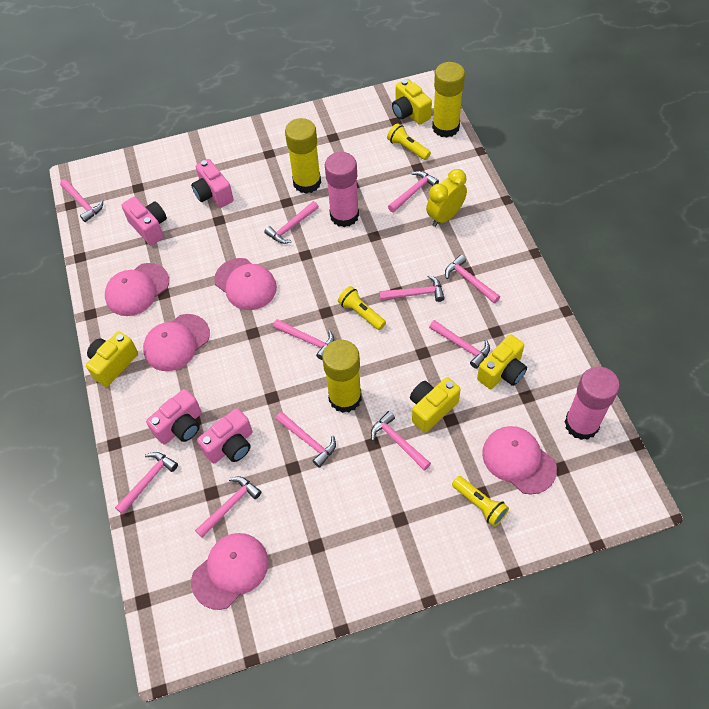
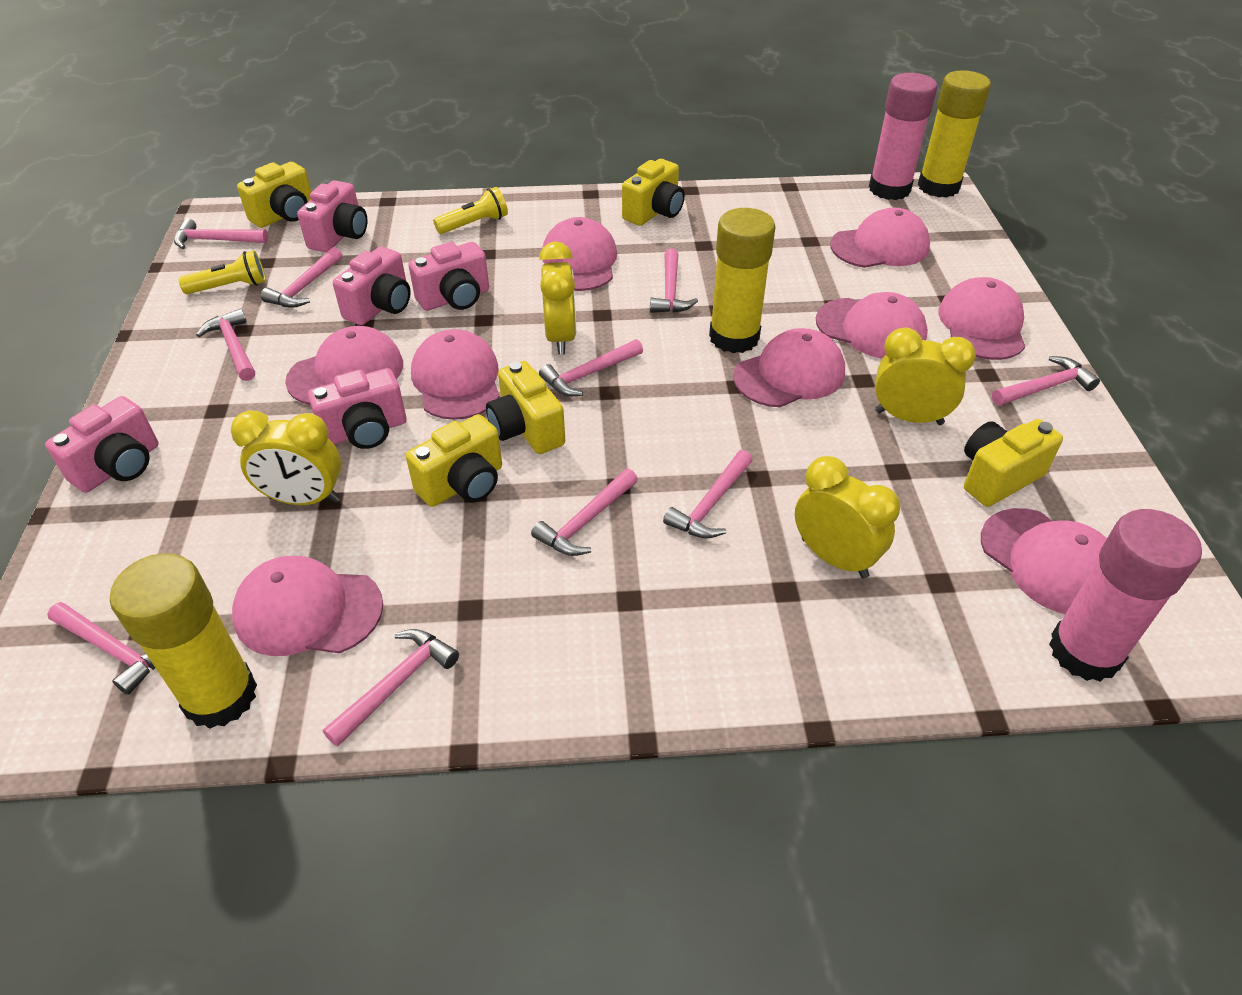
pink camera: 4 -> 5
pink cap: 5 -> 9
pink hammer: 11 -> 10
yellow camera: 4 -> 5
yellow clock: 1 -> 4
yellow flashlight: 3 -> 2

